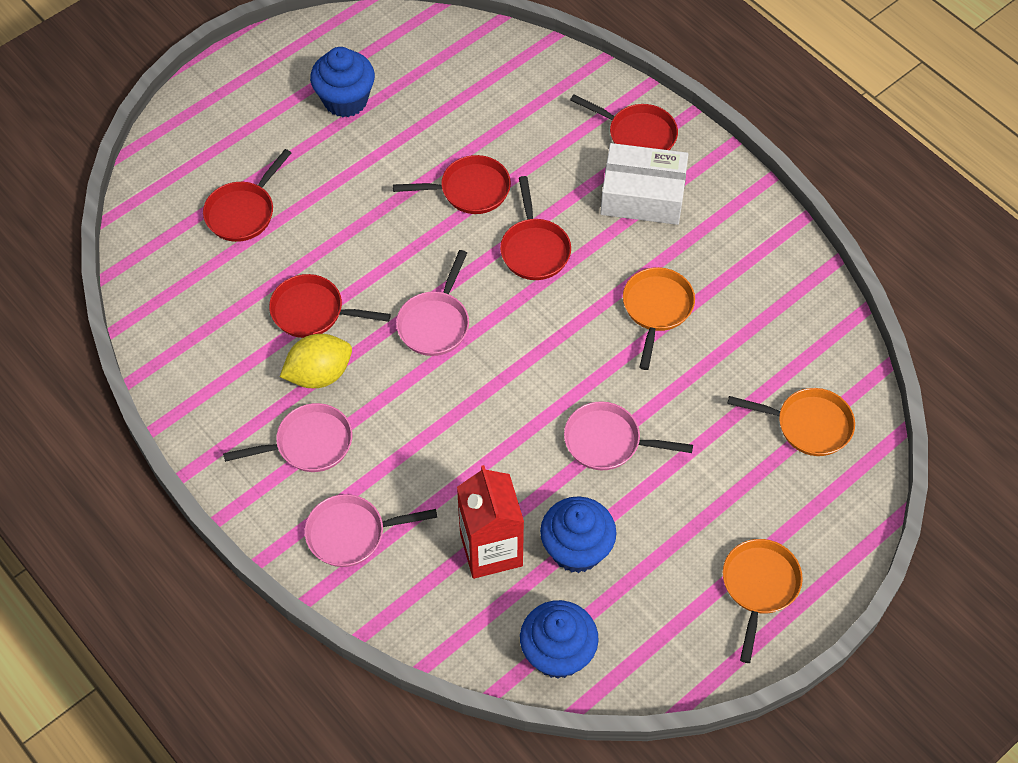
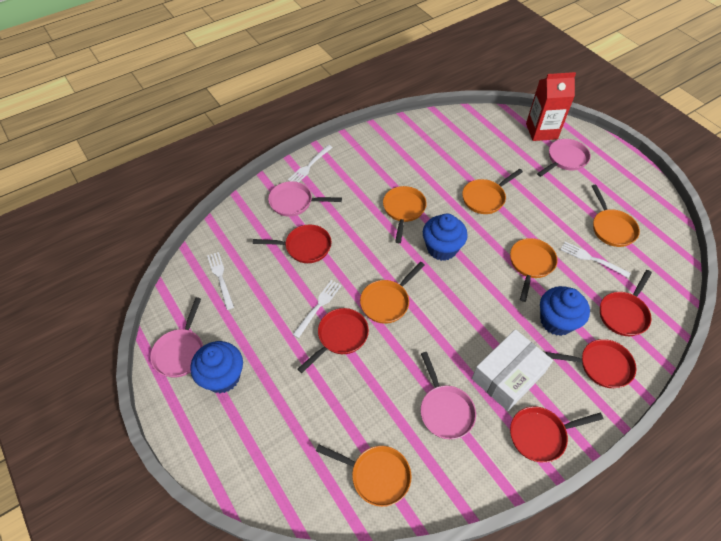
orange pan: 3 -> 6
white fork: 0 -> 4
yellow lemon: 1 -> 0

